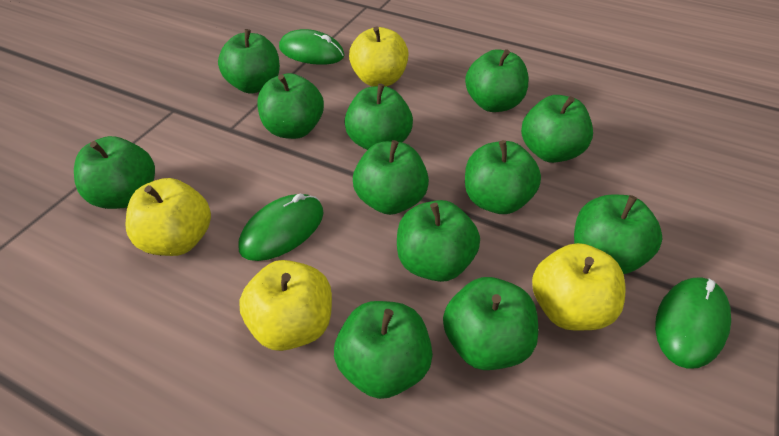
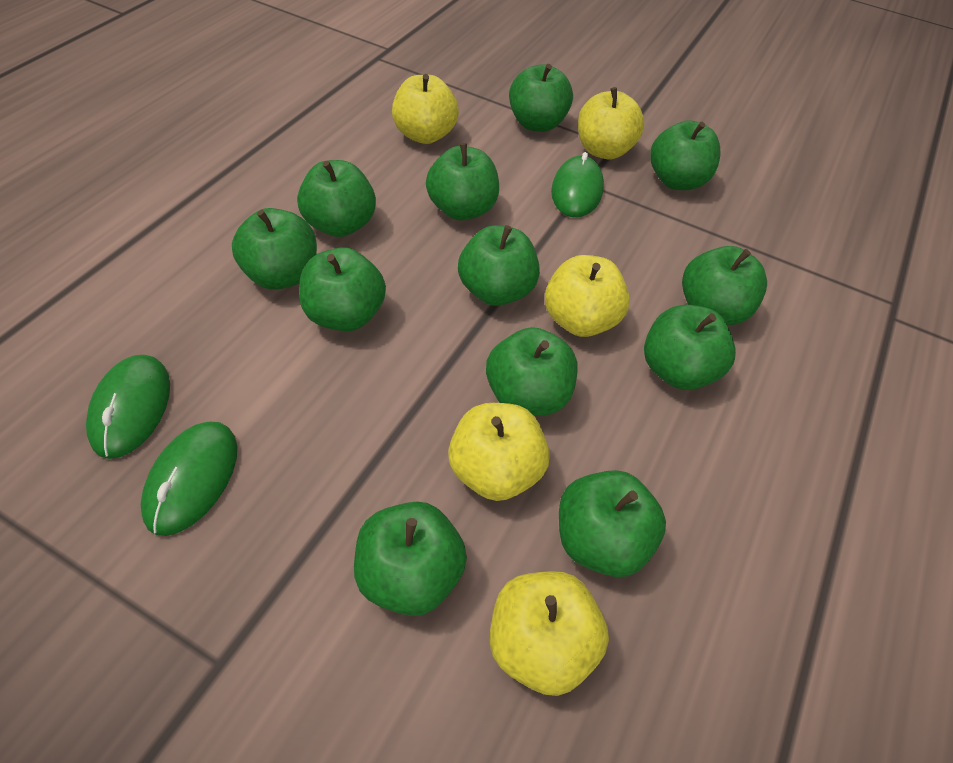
yellow apple: 4 -> 5

